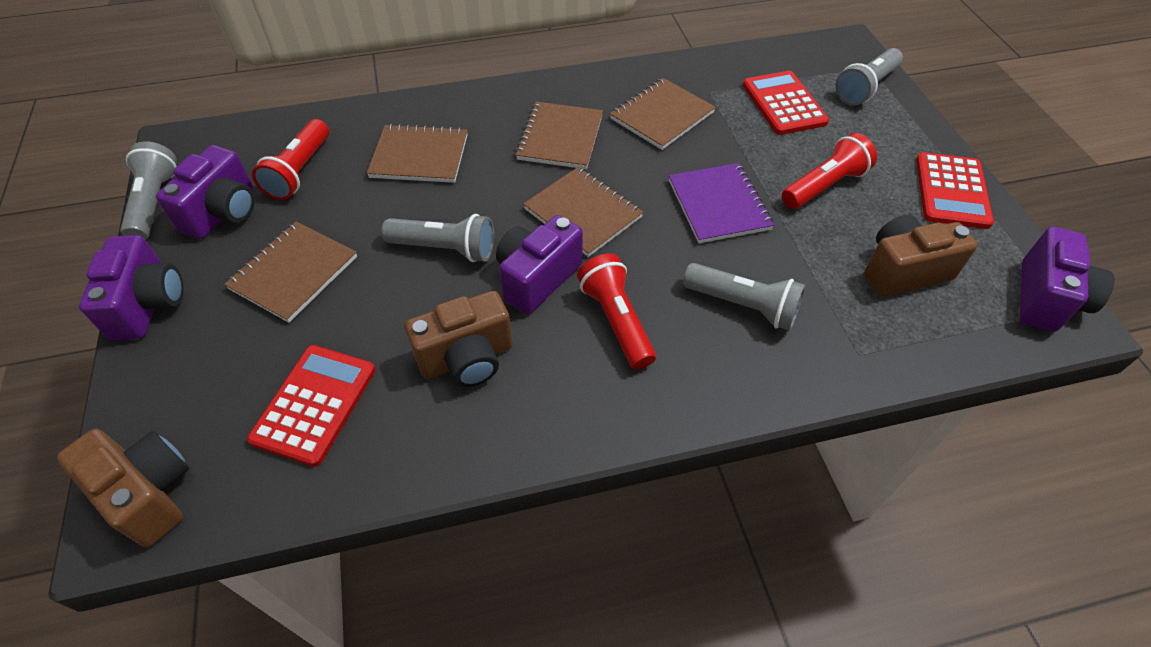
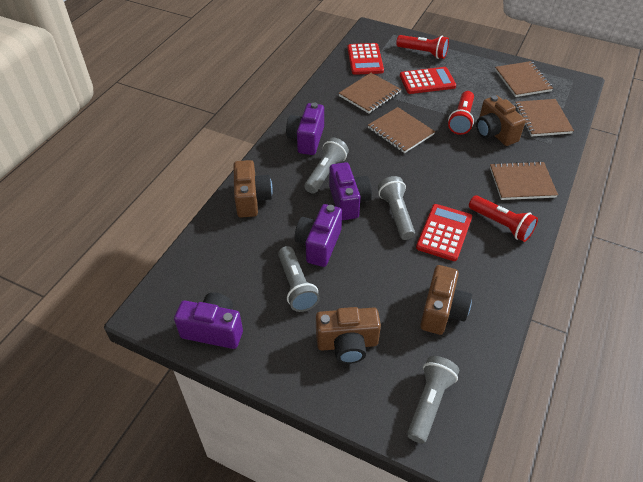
brown camera: 3 -> 4
purple notebook: 1 -> 0

